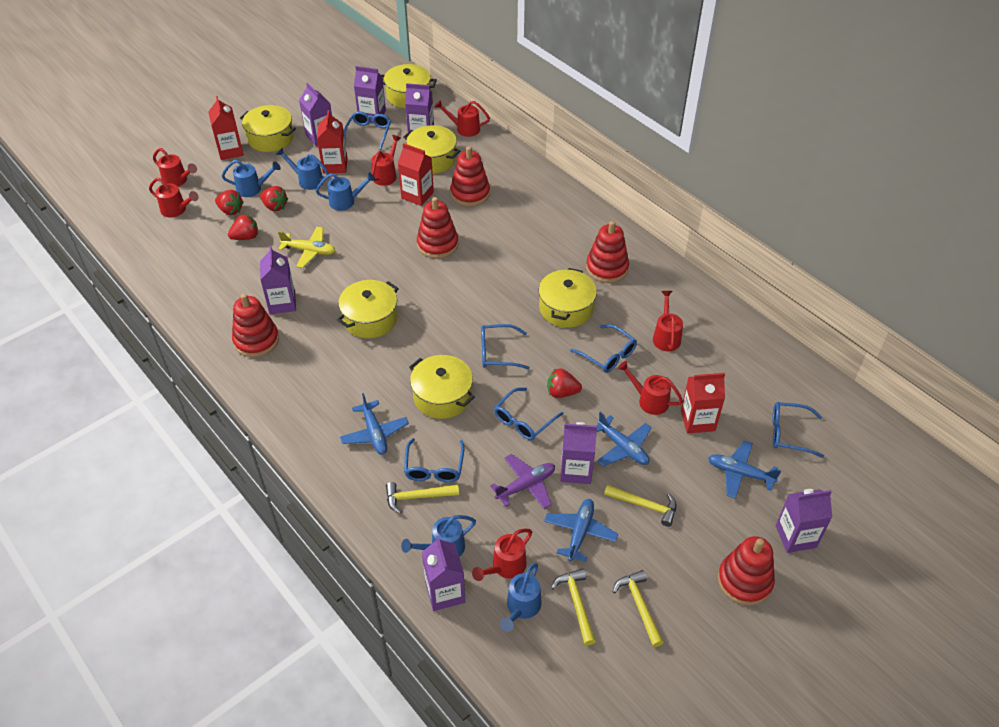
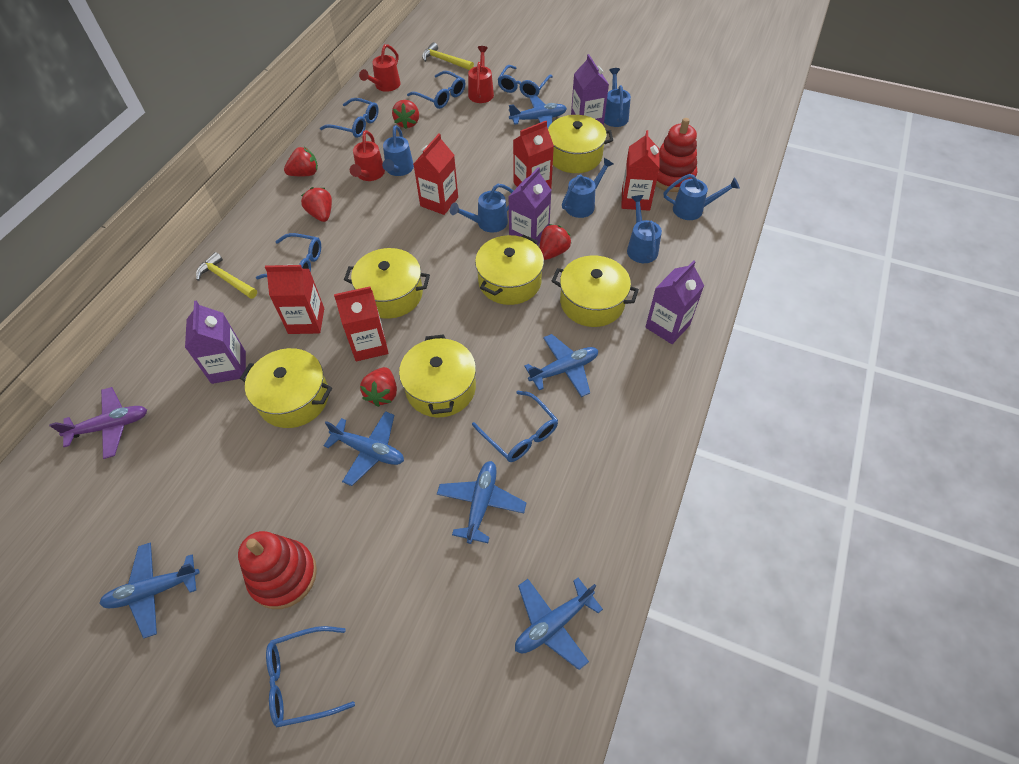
blue plane: 4 -> 6
blue watering can: 5 -> 6
purple carton: 7 -> 4
red carton: 4 -> 5
red stacking toy: 5 -> 2
red strawberry: 4 -> 5
red watering can: 7 -> 3
yellow hammer: 4 -> 2
yellow plane: 1 -> 0

